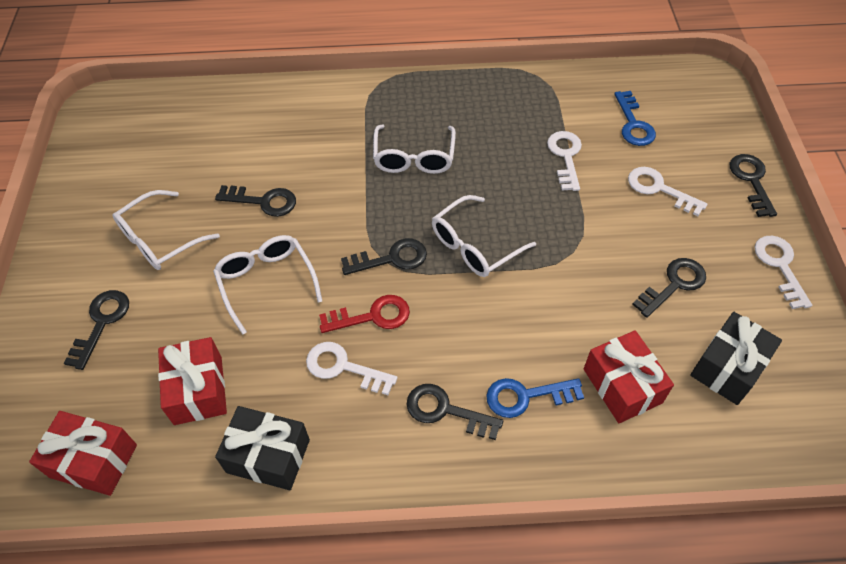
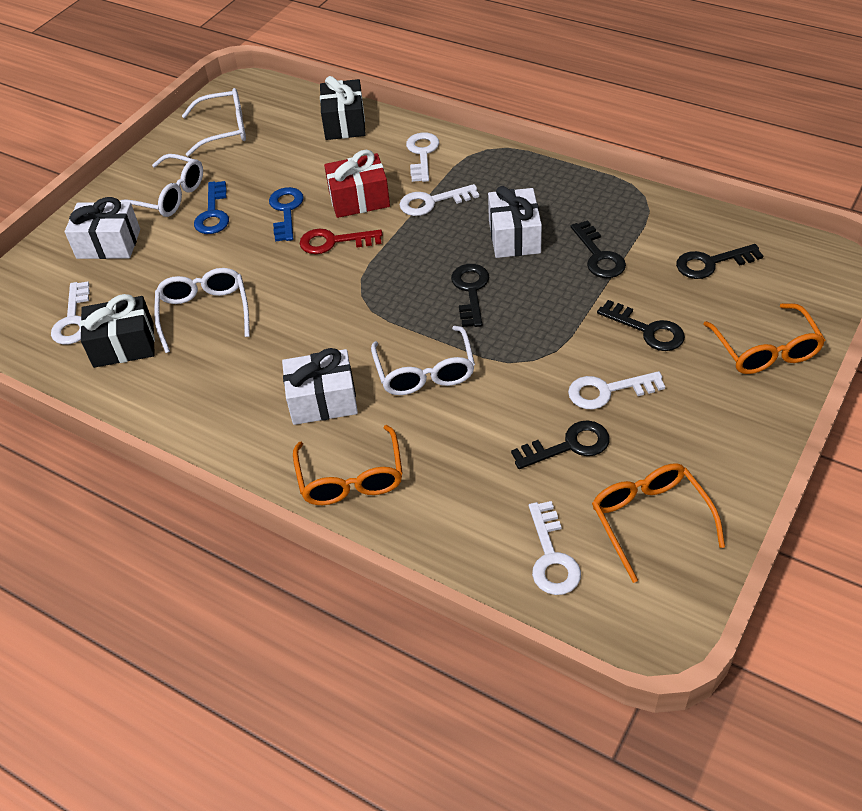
black key: 6 -> 5
orange glasses: 0 -> 3
red gift: 3 -> 1
white gift: 0 -> 3
white key: 4 -> 5

